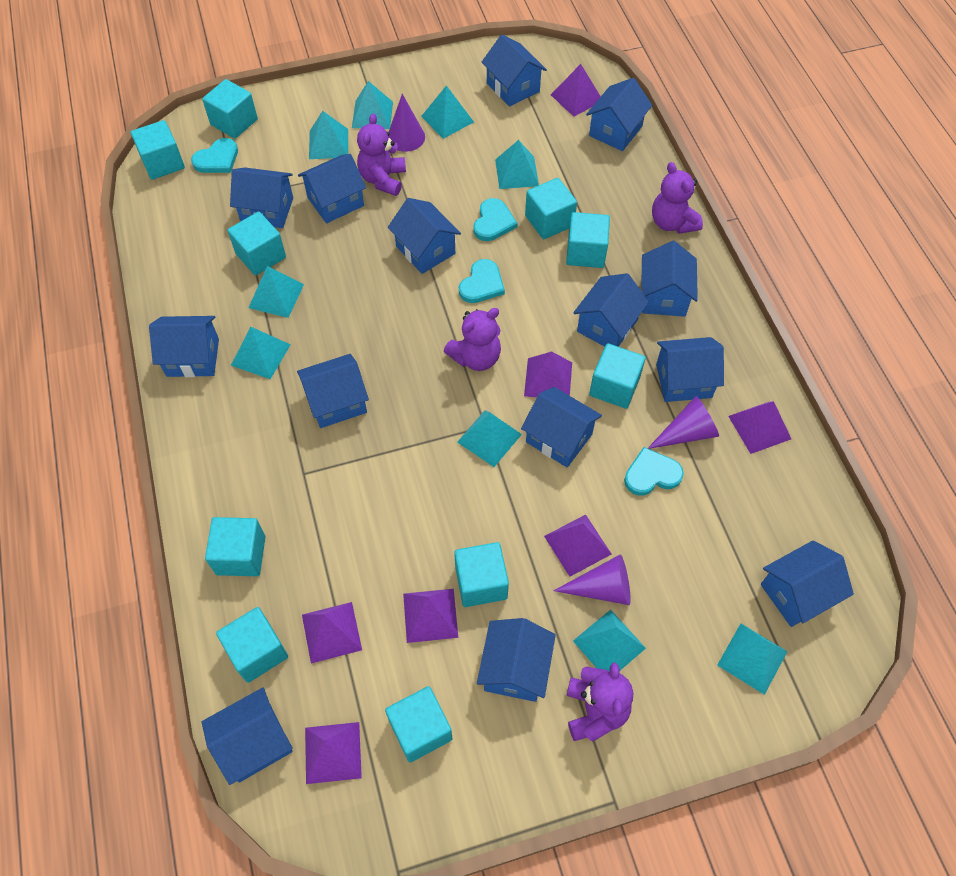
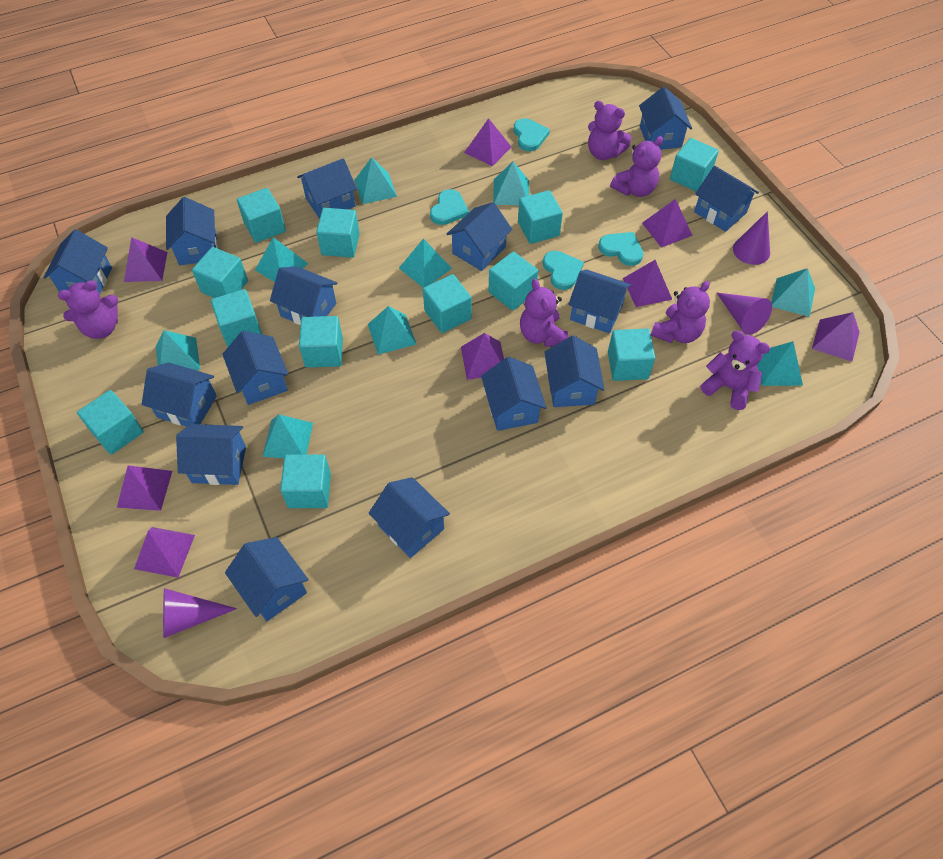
blue house: 14 -> 15
purple pyramid: 7 -> 8
purple teddy bear: 4 -> 6
turquoise cube: 10 -> 12

